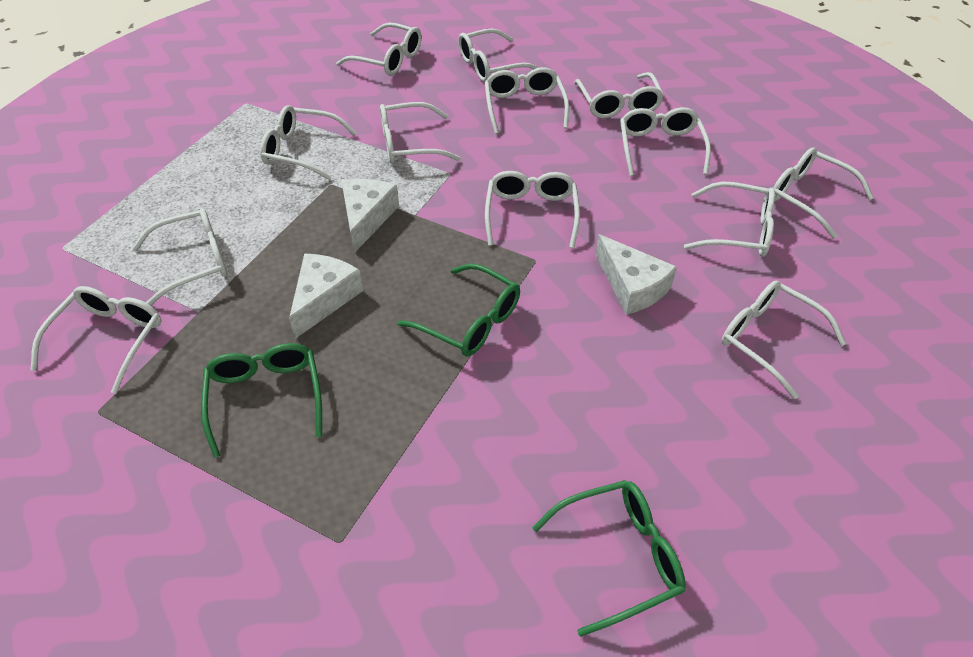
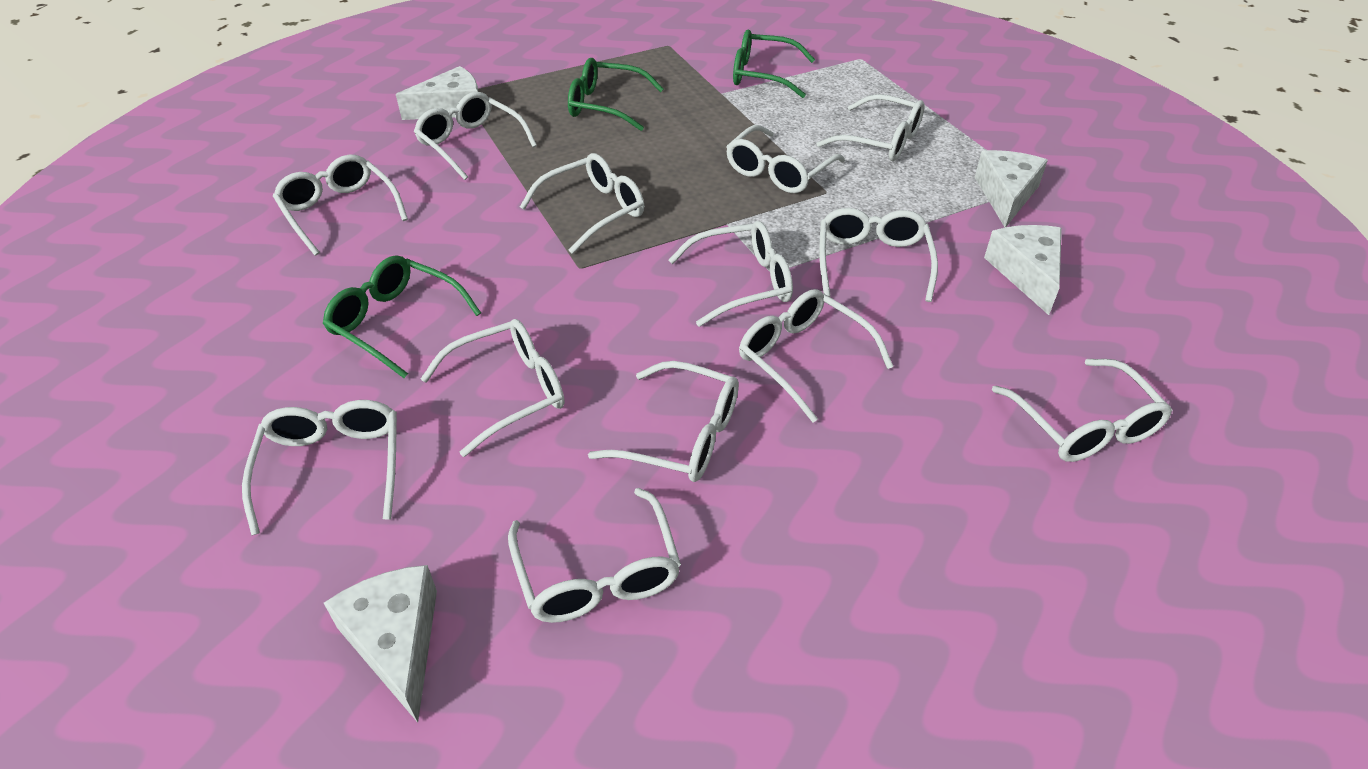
white cheese: 3 -> 4

